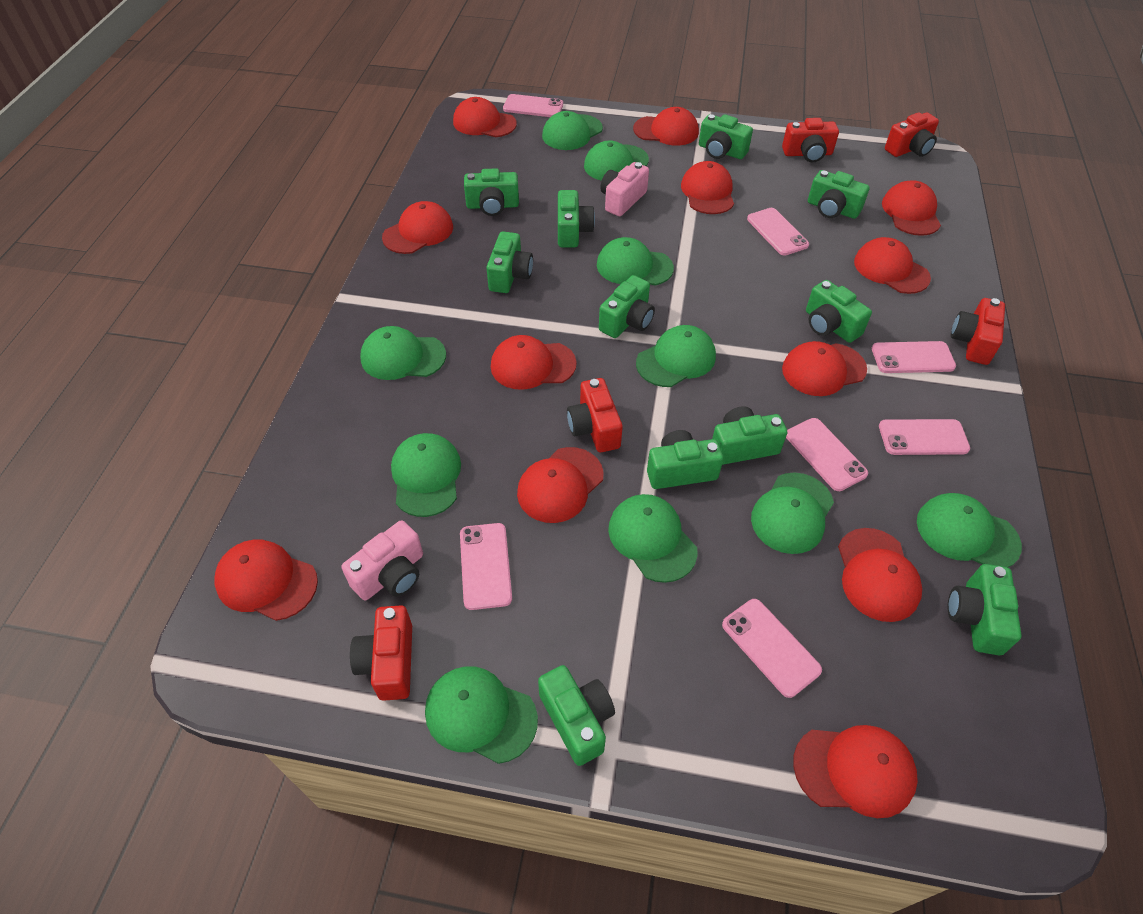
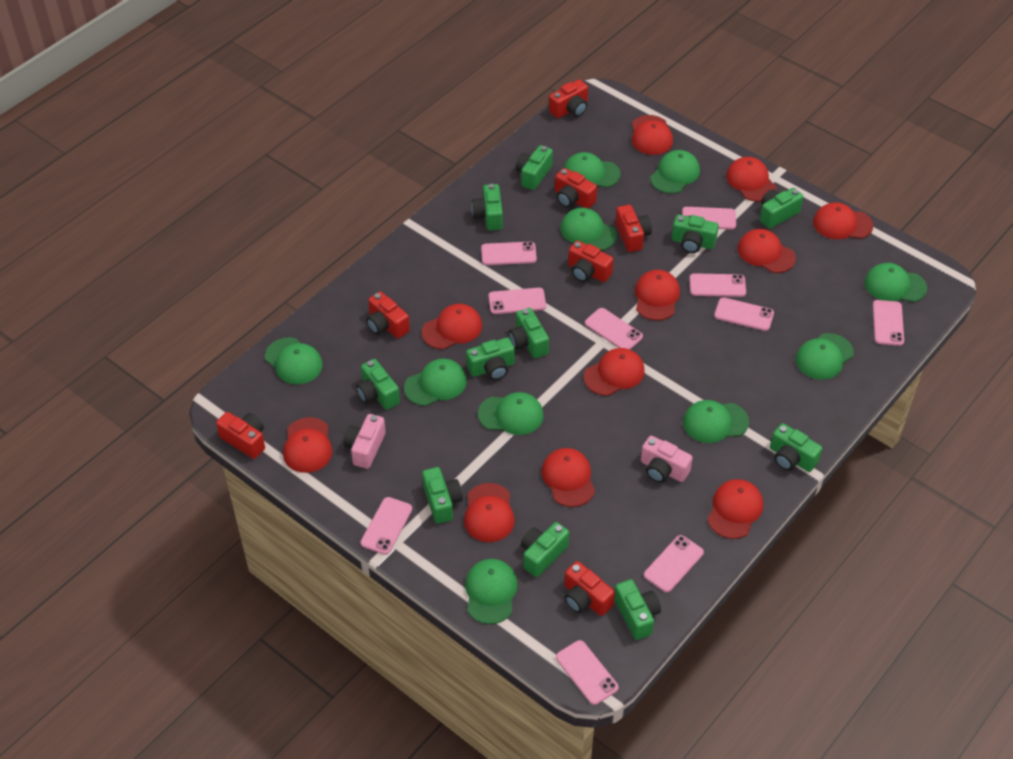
pink phone: 7 -> 10
red camera: 5 -> 7
red cap: 12 -> 11

